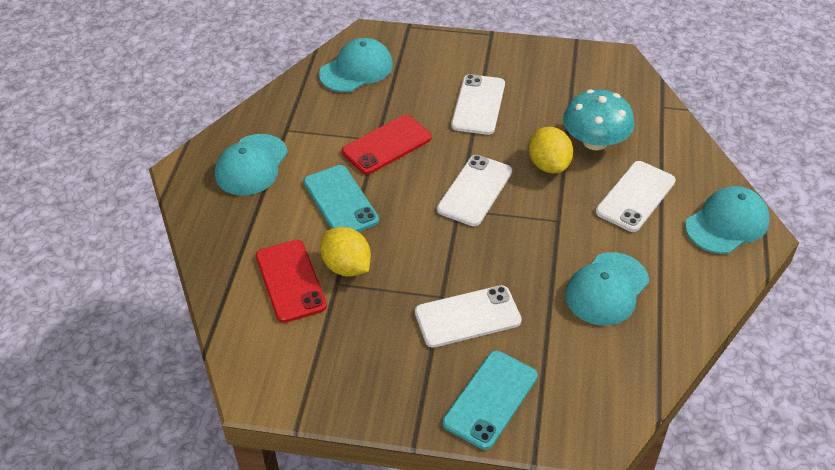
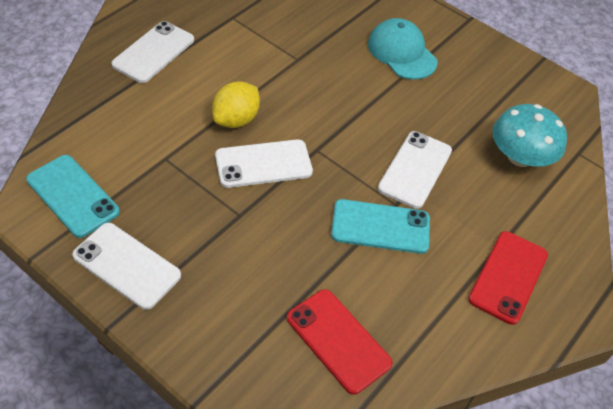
turquoise cap: 4 -> 1
yellow lemon: 2 -> 1

